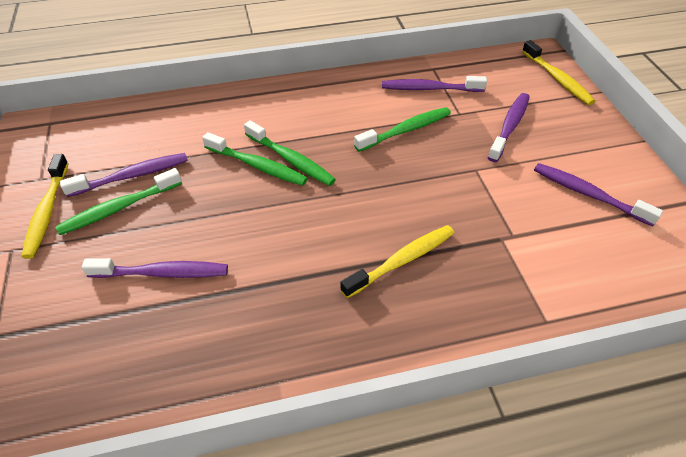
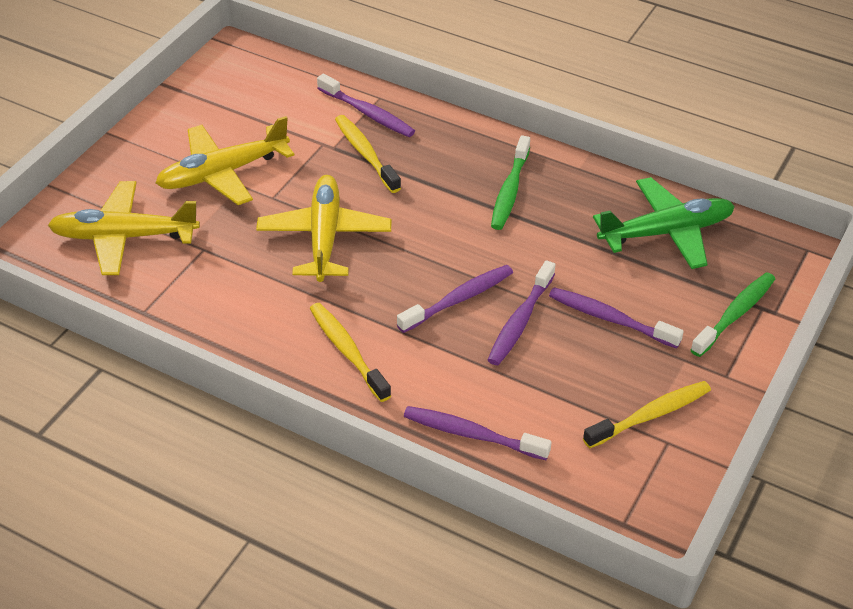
green plane: 0 -> 1
green toothbrush: 4 -> 2
yellow plane: 0 -> 3

